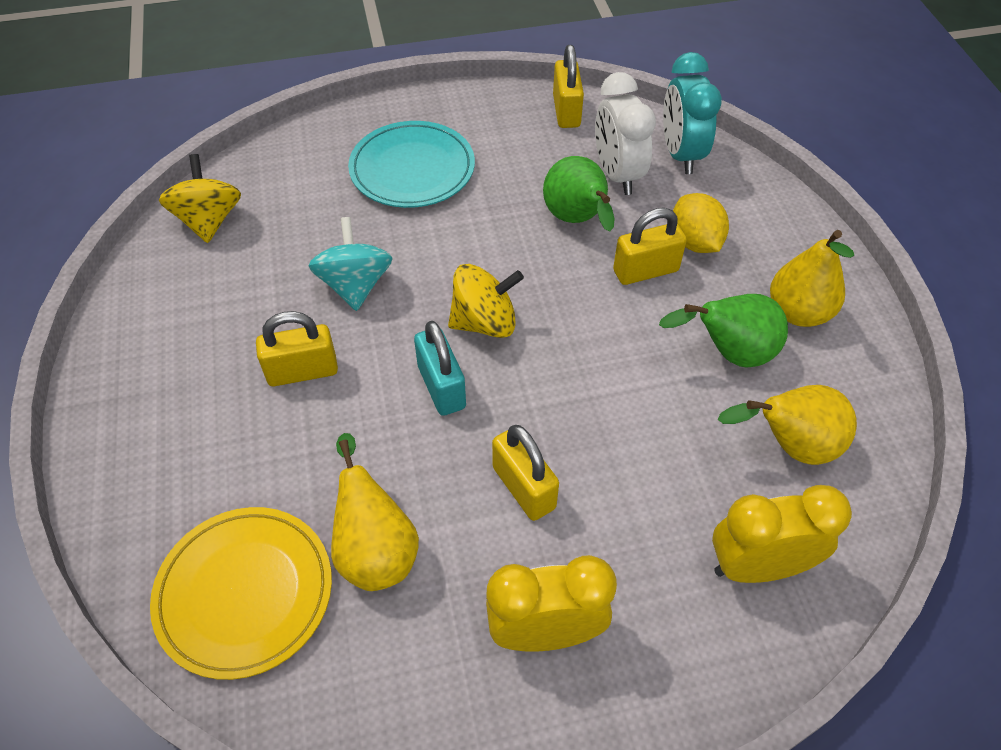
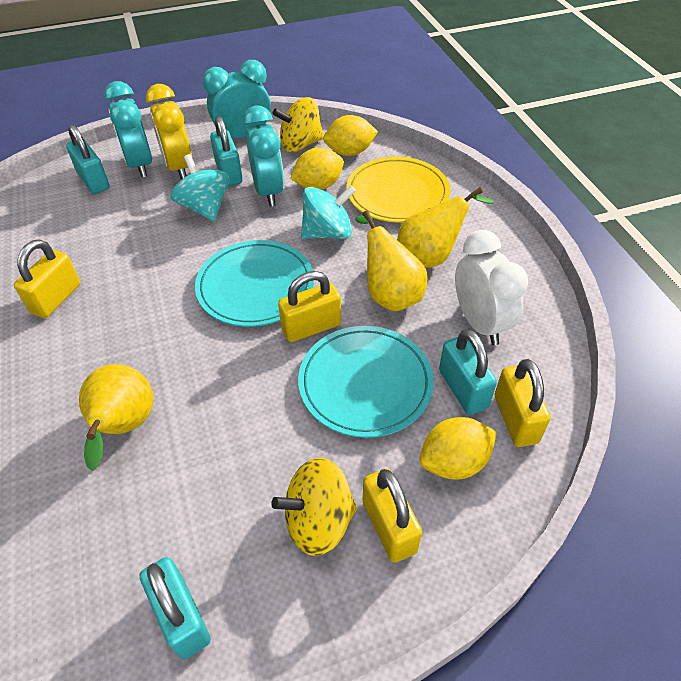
green pear: 2 -> 0
turquoise clock: 1 -> 3
turquoise padlock: 1 -> 4
turquoise plate: 1 -> 2
turquoise spinning top: 1 -> 2
yellow clock: 2 -> 1
yellow lemon: 1 -> 3

